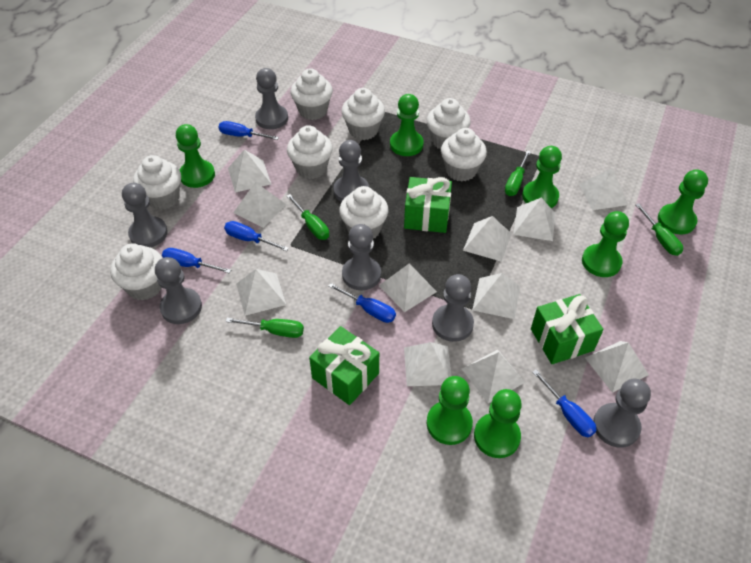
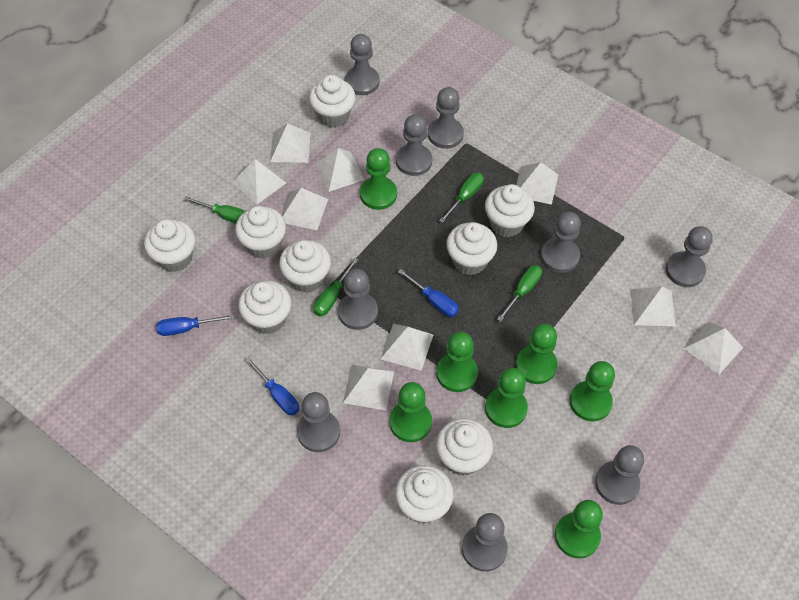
blue screwdriver: 5 -> 3
green gift: 3 -> 0
grey pawn: 7 -> 9
white cupcake: 8 -> 9
white pyramid: 11 -> 9

